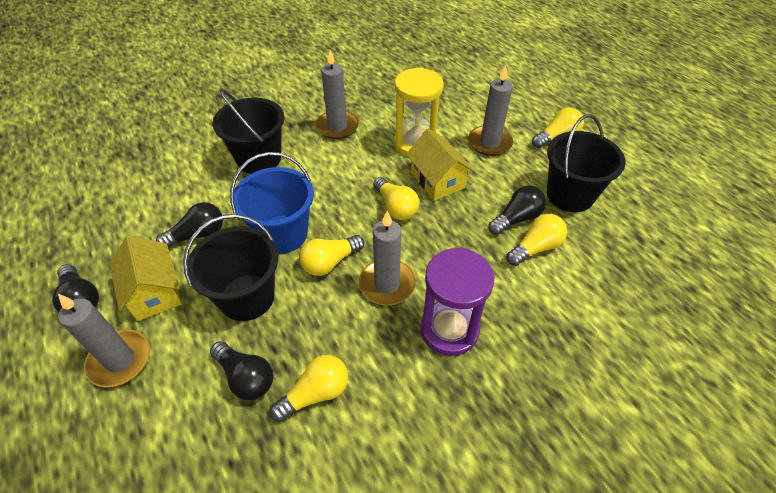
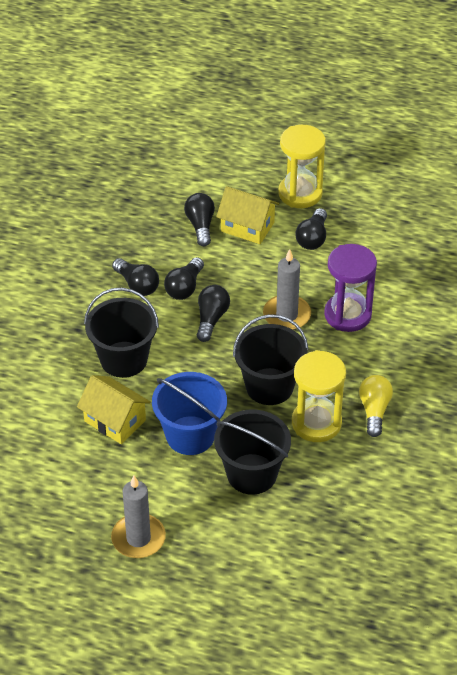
black light bulb: 4 -> 5
grey candle: 4 -> 2
yellow hourglass: 1 -> 2
yellow light bulb: 5 -> 1

